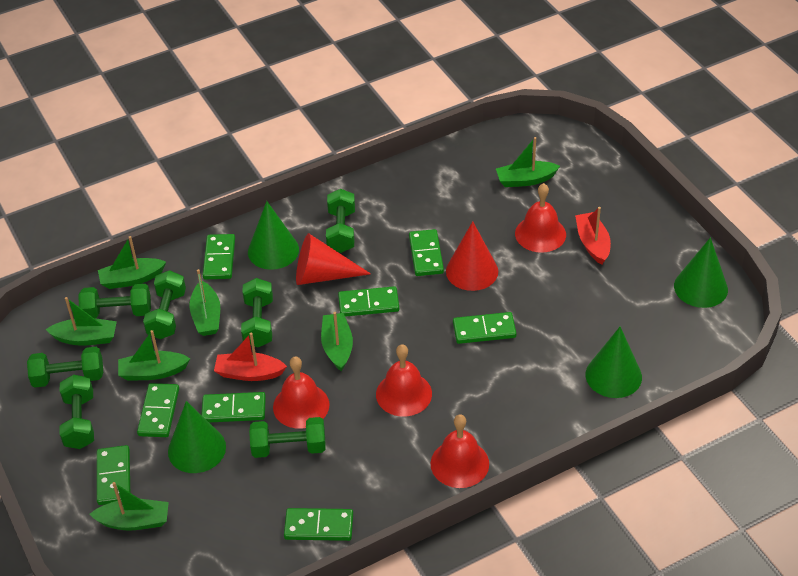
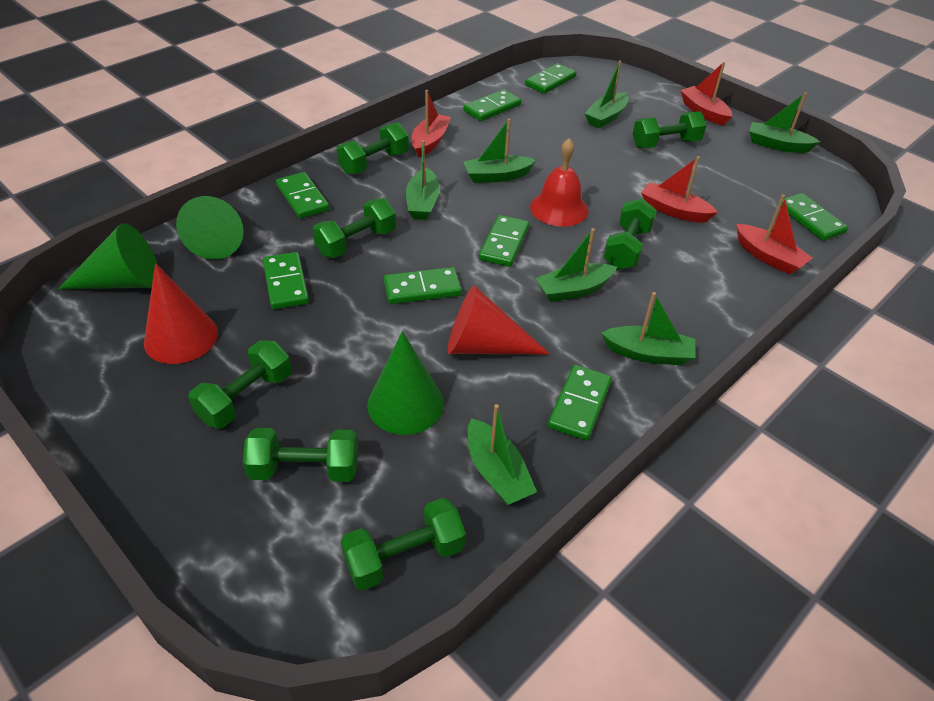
green cone: 4 -> 3
red bell: 4 -> 1
red boat: 2 -> 4

